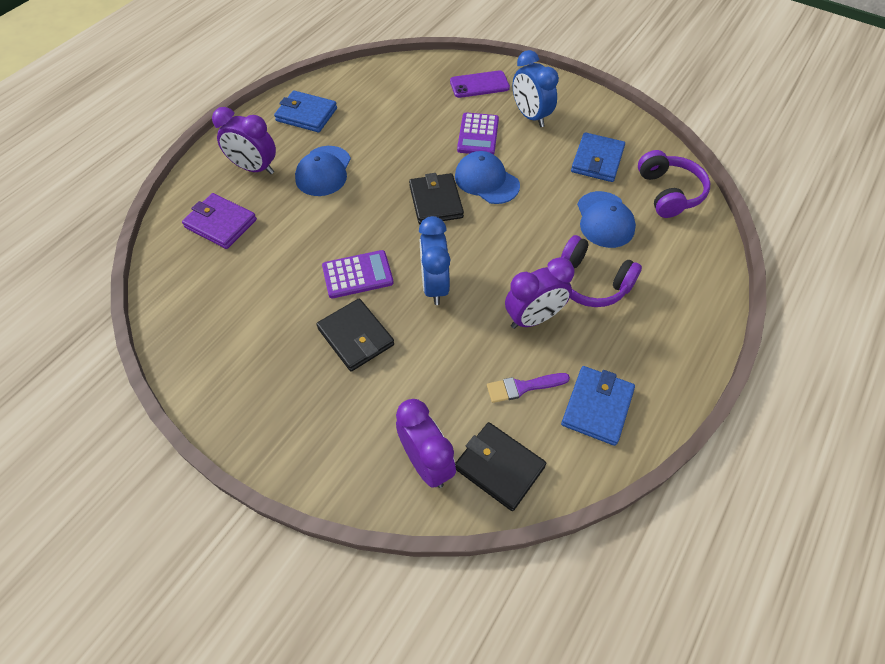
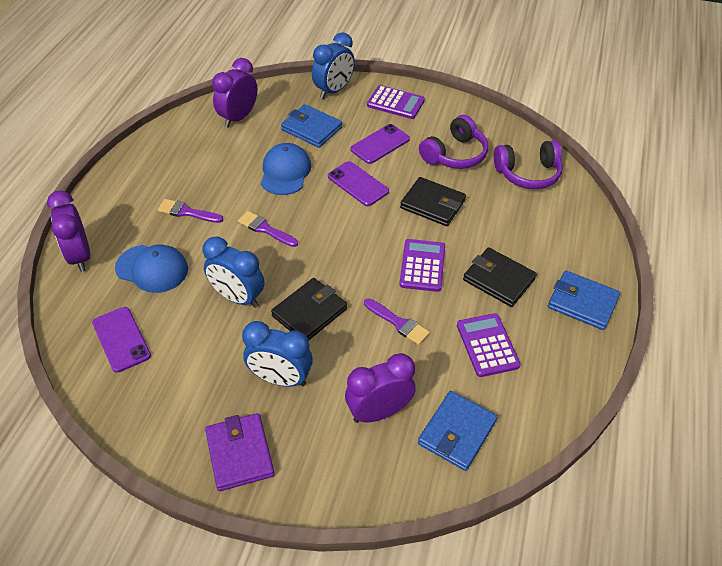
blue cap: 3 -> 2
blue clock: 2 -> 3
purple brush: 1 -> 3
purple calculator: 2 -> 3
purple phone: 1 -> 3

